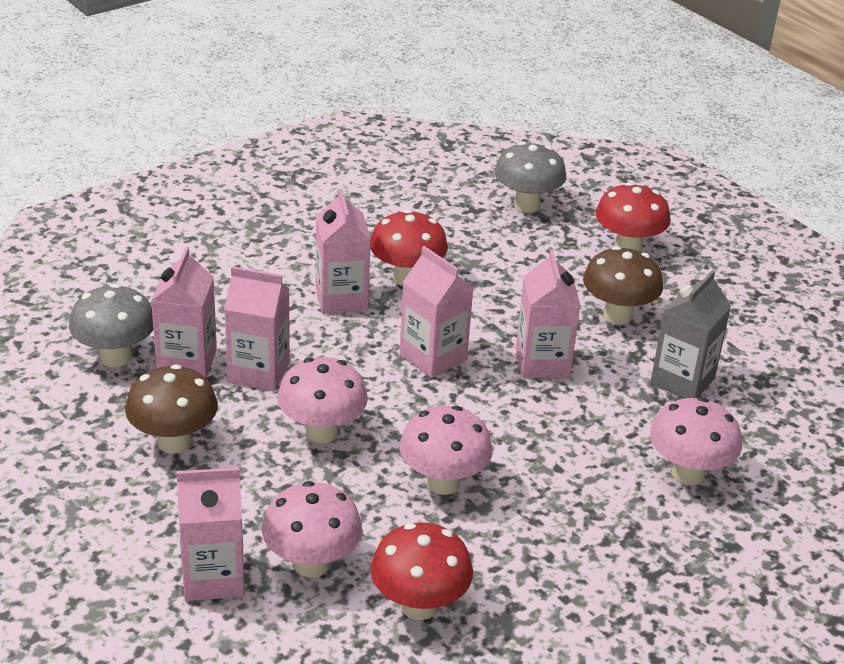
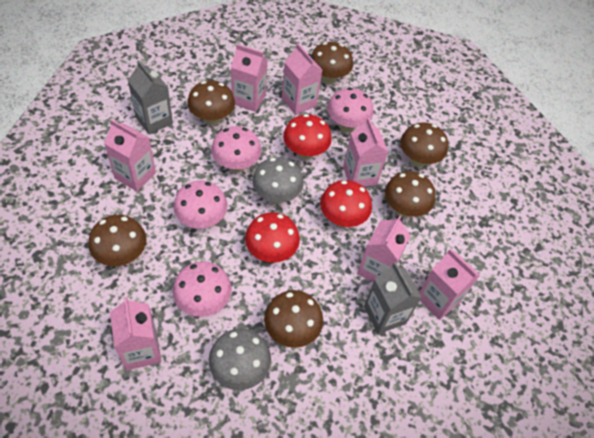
brown mushroom: 2 -> 6
grey carton: 1 -> 2
pink carton: 6 -> 7

